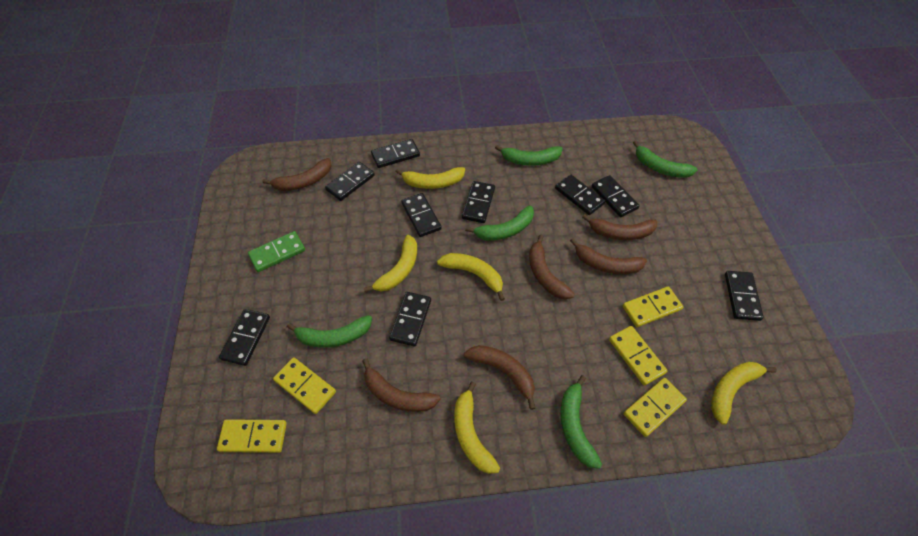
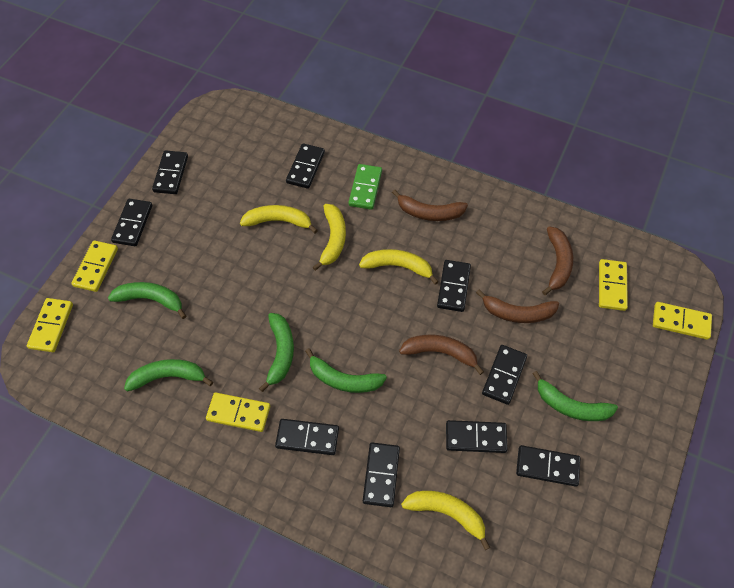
brown banana: 6 -> 4
yellow banana: 5 -> 4

